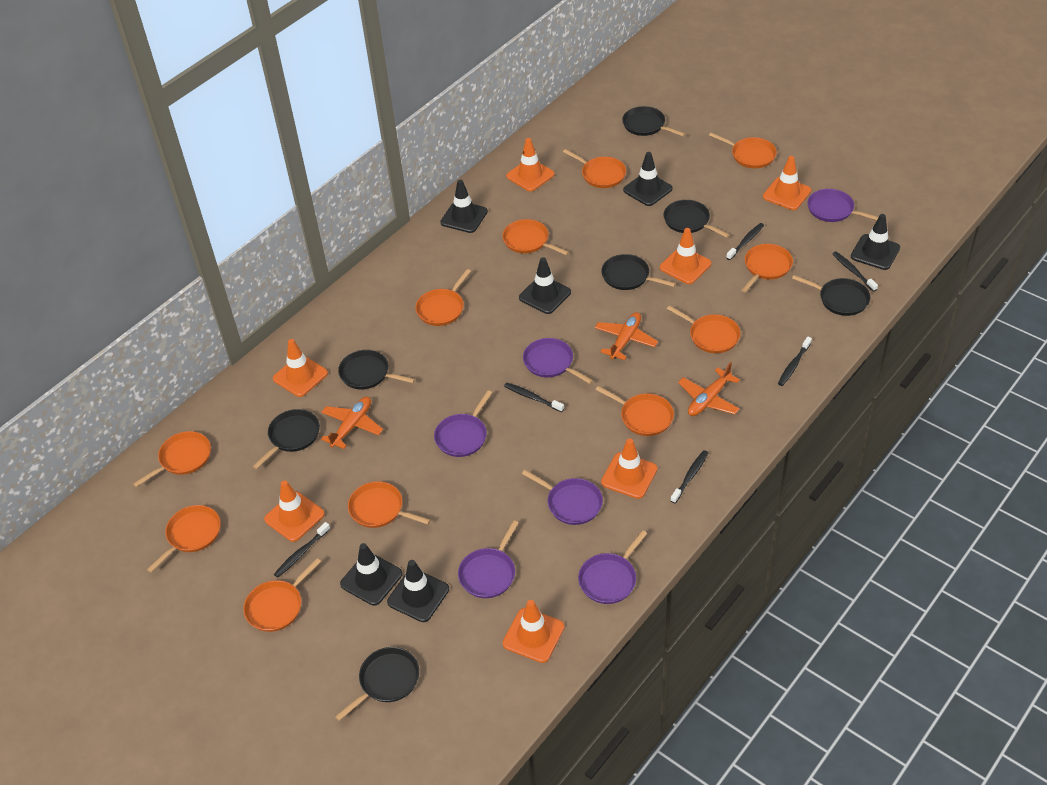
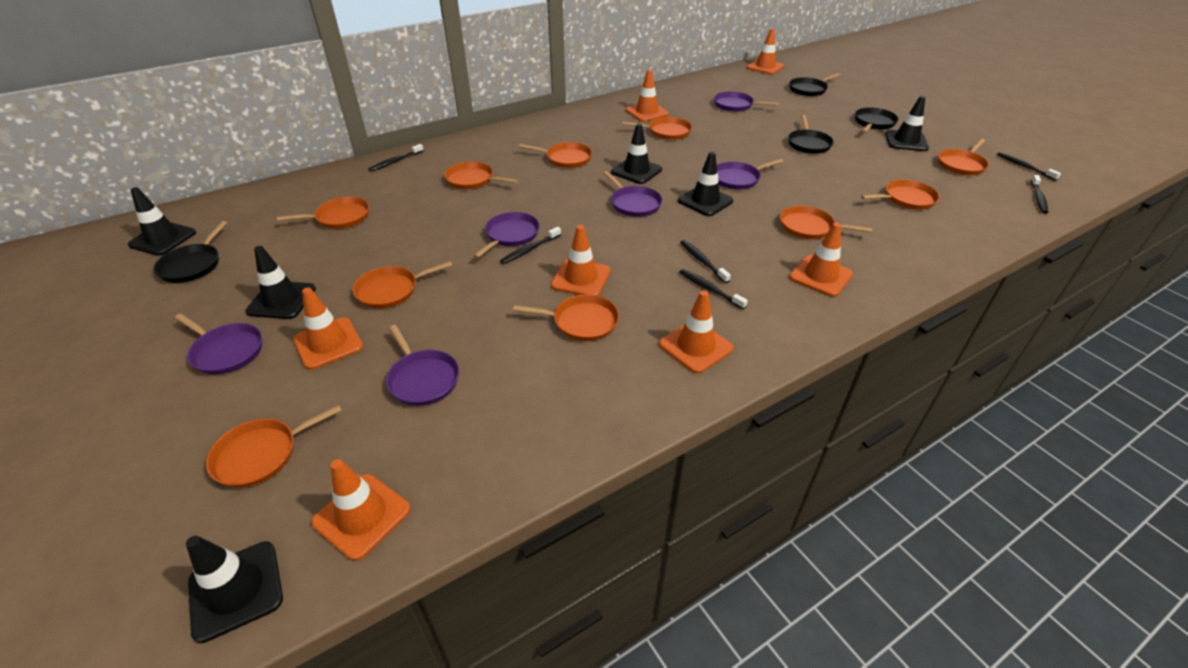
black pan: 7 -> 4
orange pan: 11 -> 10
orange plane: 3 -> 0

